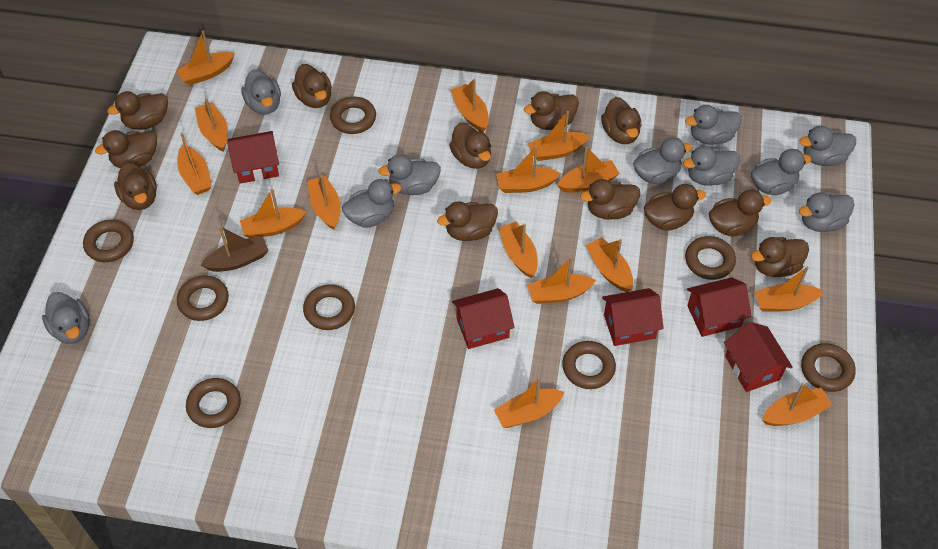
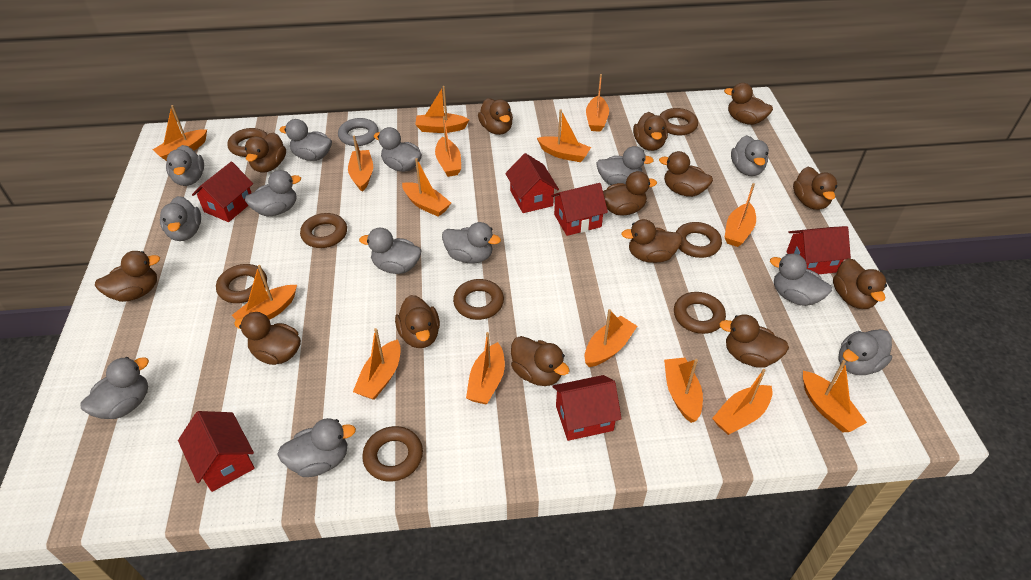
brown boat: 1 -> 0
brown duck: 12 -> 14
grey duck: 10 -> 13
grey ring: 0 -> 1
red house: 5 -> 6

